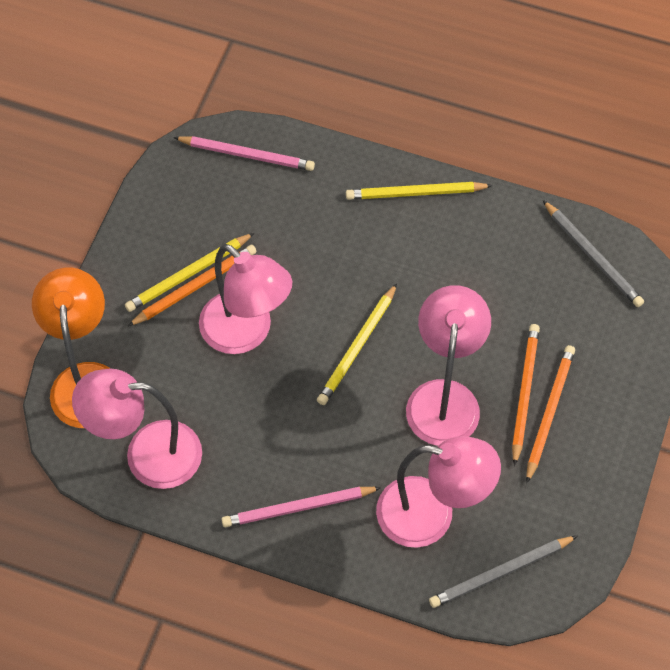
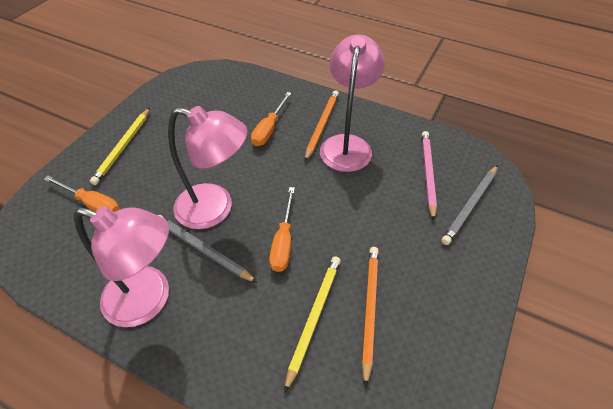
orange lamp: 1 -> 0
orange pencil: 3 -> 2
orange screwdriver: 0 -> 3
pink lamp: 4 -> 3
pink pencil: 2 -> 1
yellow pencil: 3 -> 2

